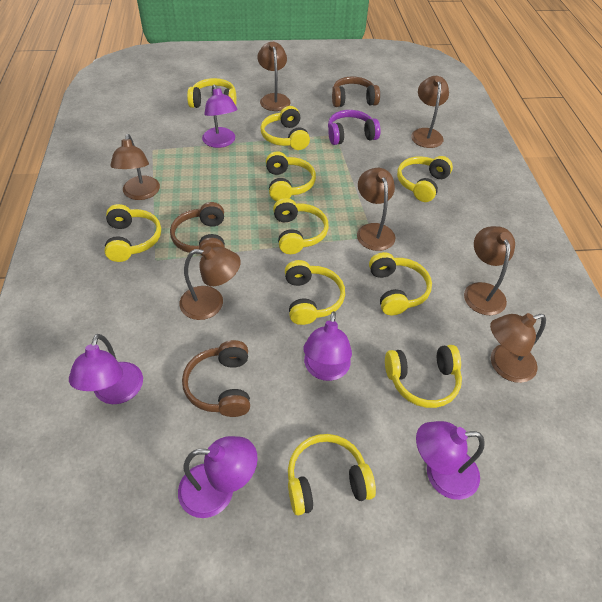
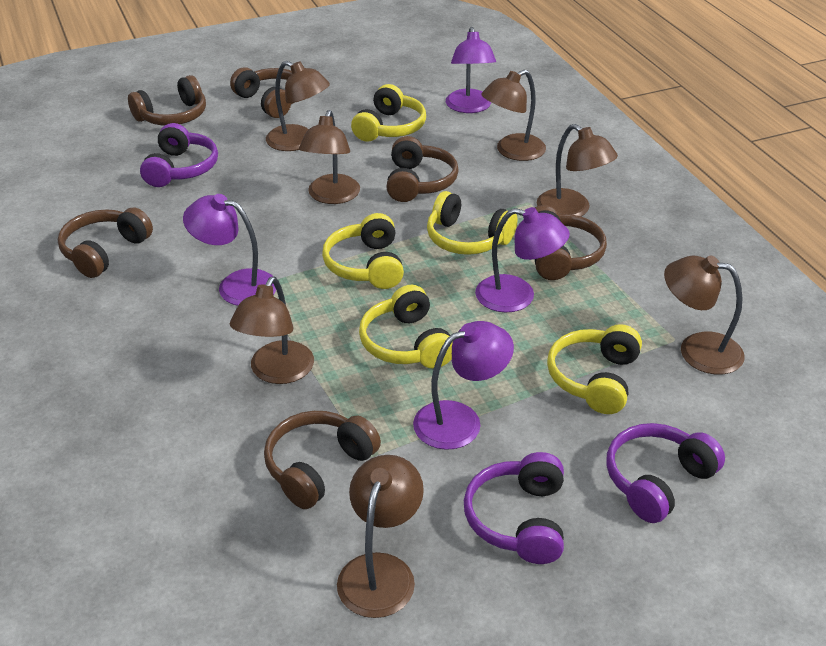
brown headphones: 3 -> 6
purple headphones: 1 -> 3
purple lamp: 5 -> 4
yellow headphones: 10 -> 5

